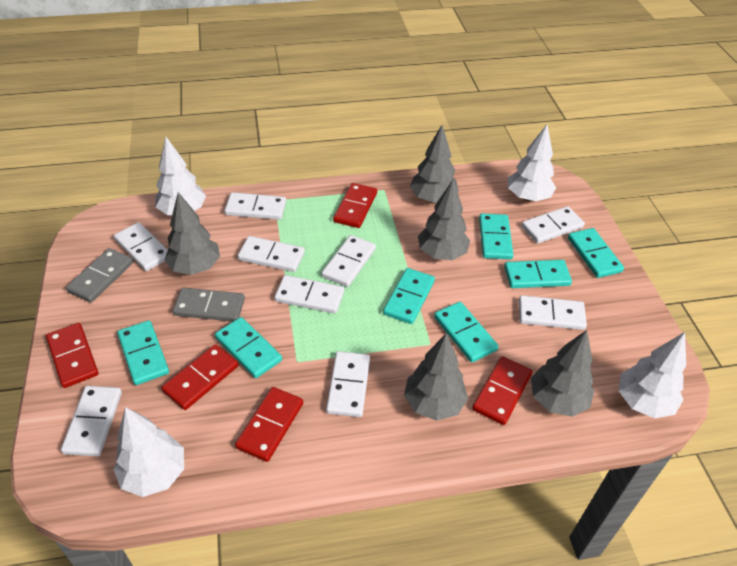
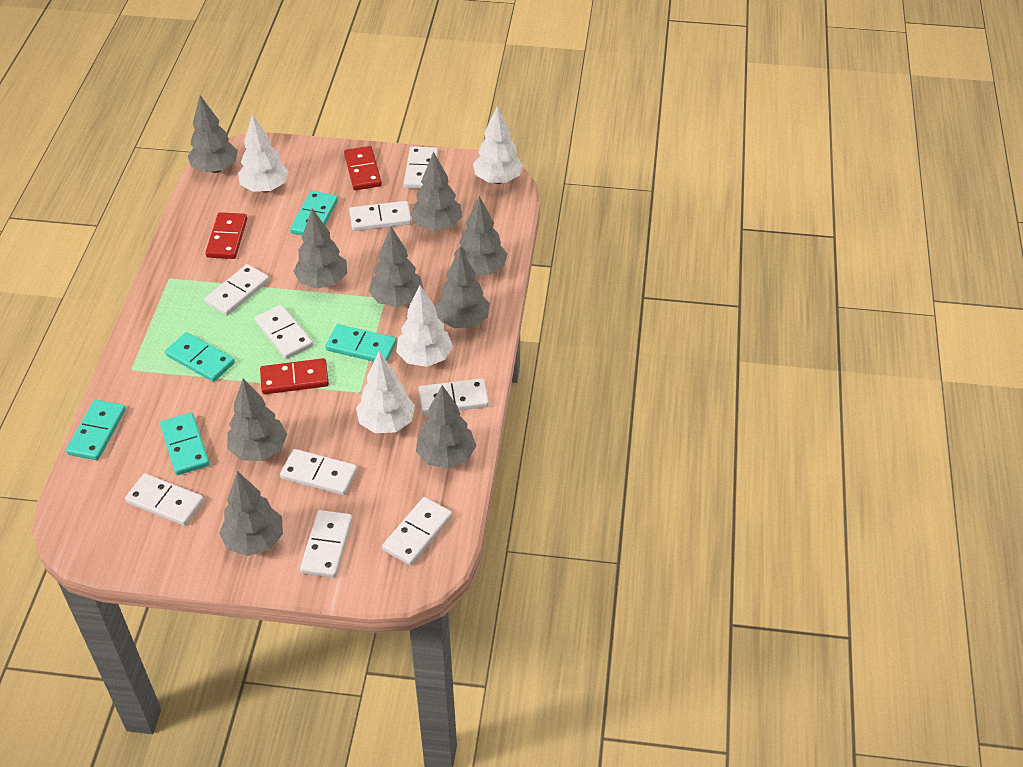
grey domino: 2 -> 0
grey tree: 5 -> 9
red domino: 5 -> 3
turquoise domino: 7 -> 5

